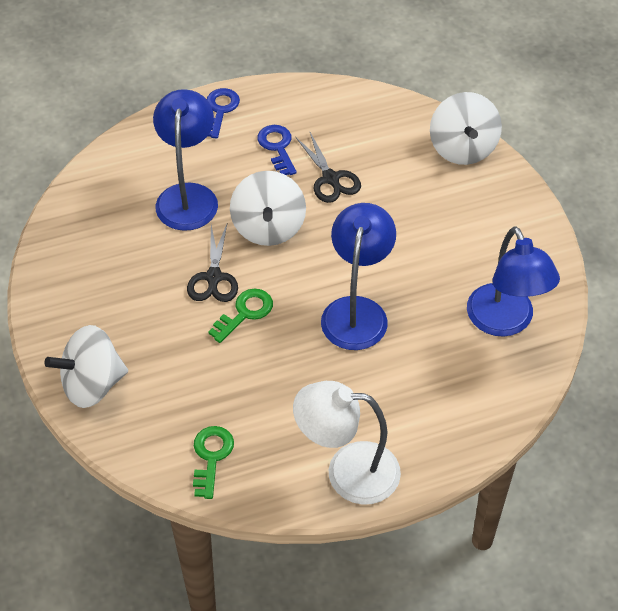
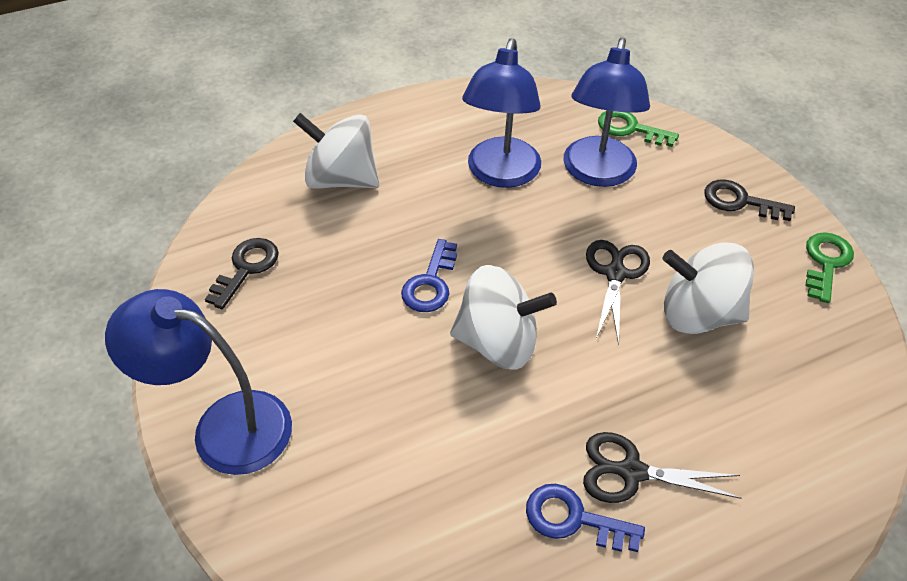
black key: 0 -> 2
white lamp: 1 -> 0

